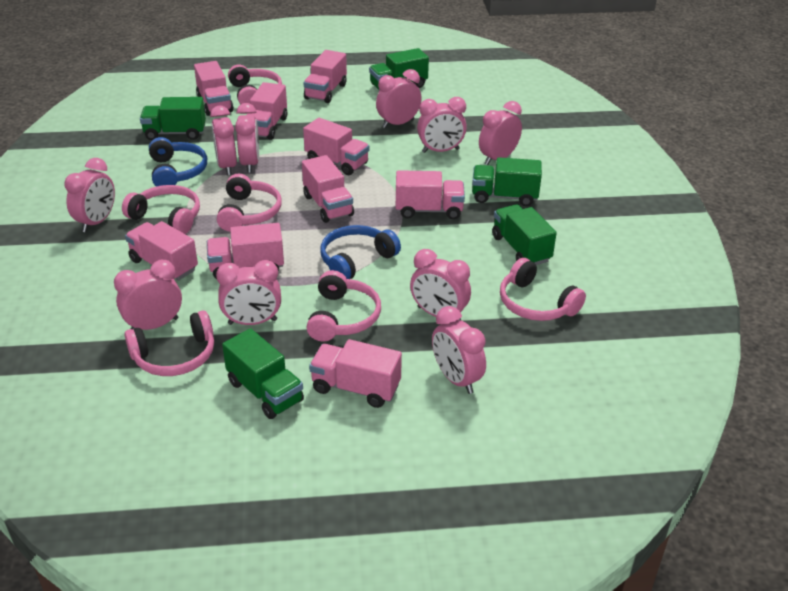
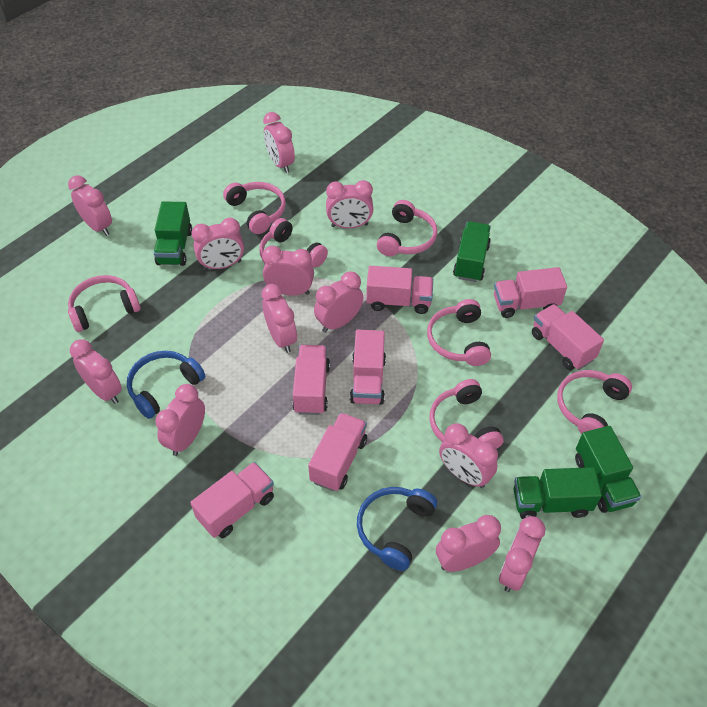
green truck: 5 -> 4
pink clock: 10 -> 12
pink headphones: 6 -> 7
pink truck: 9 -> 7

